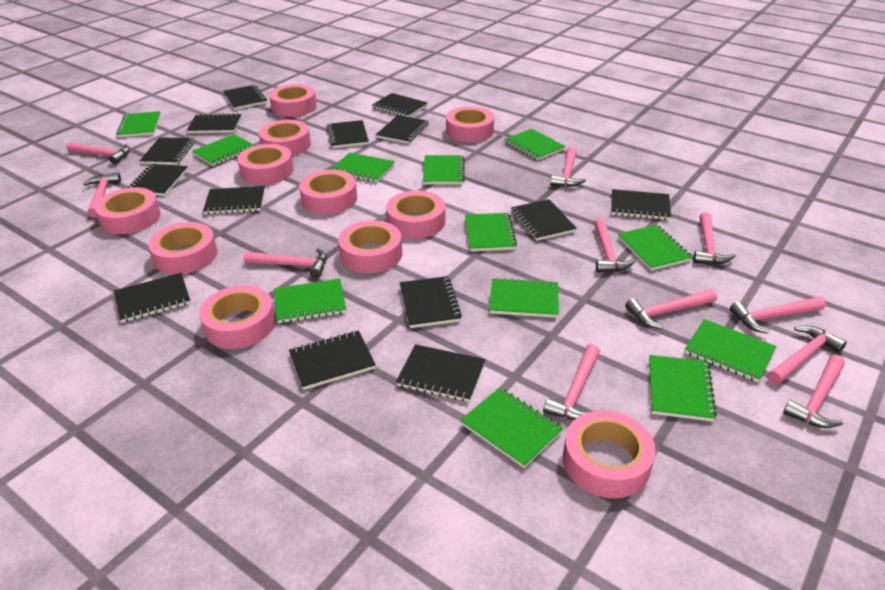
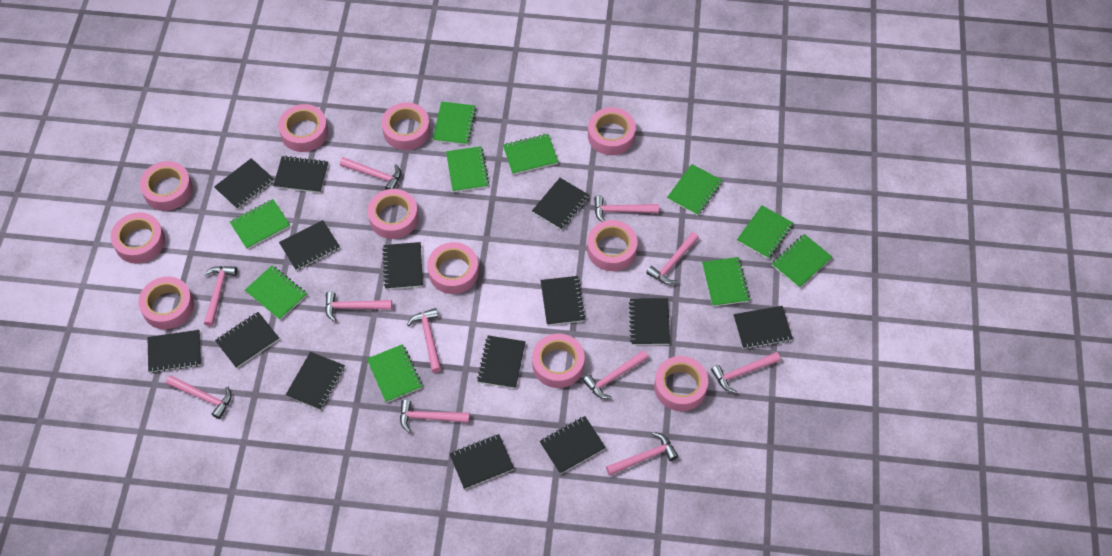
green notebook: 12 -> 10

